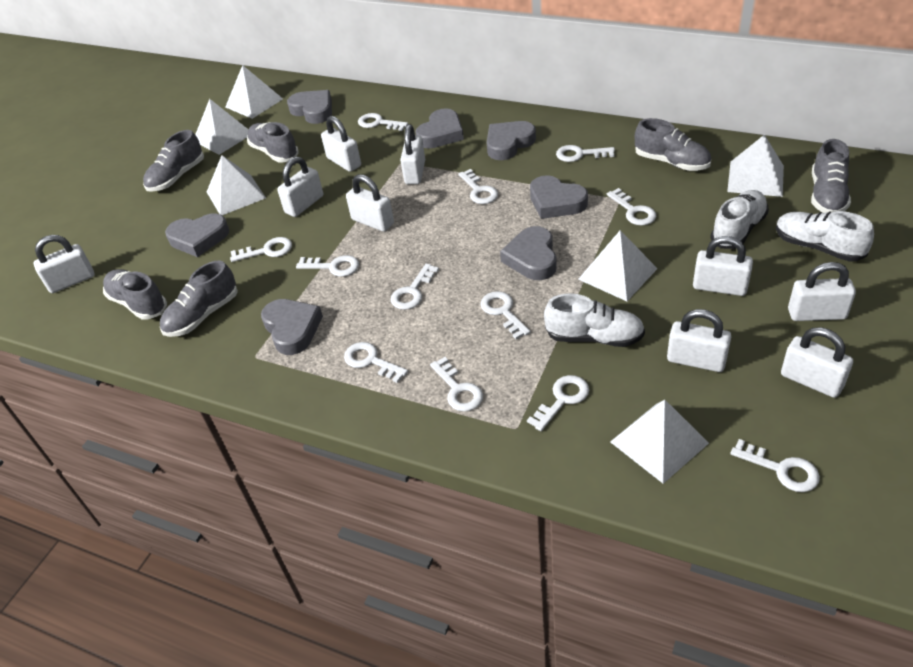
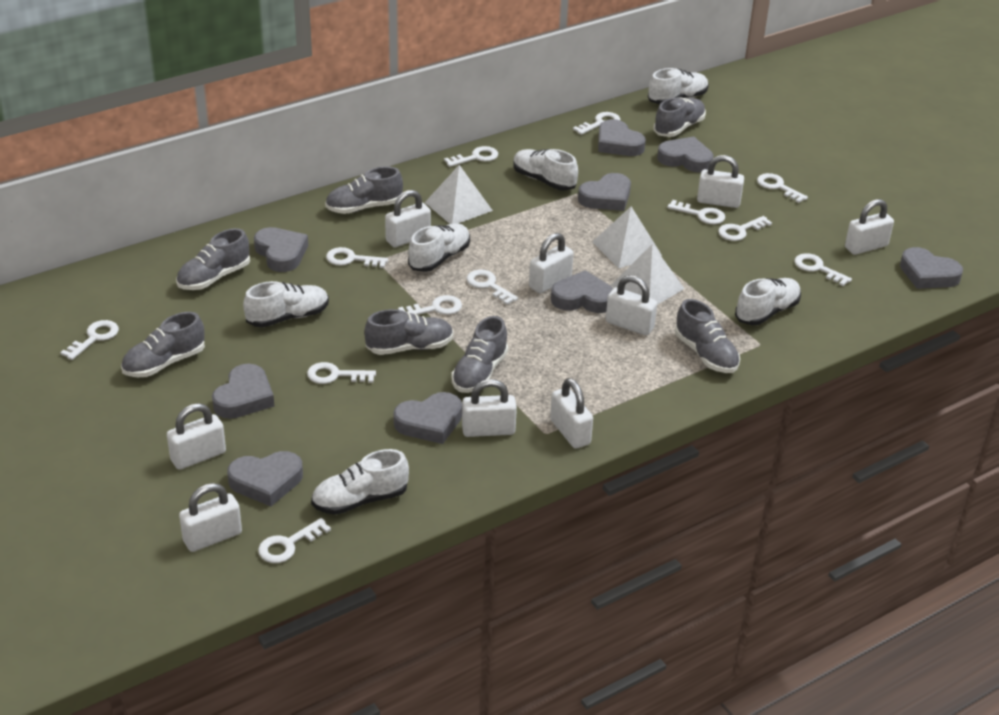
grey heart: 7 -> 9
grey shoe: 6 -> 7
white pyramid: 6 -> 3
white shoe: 3 -> 6

